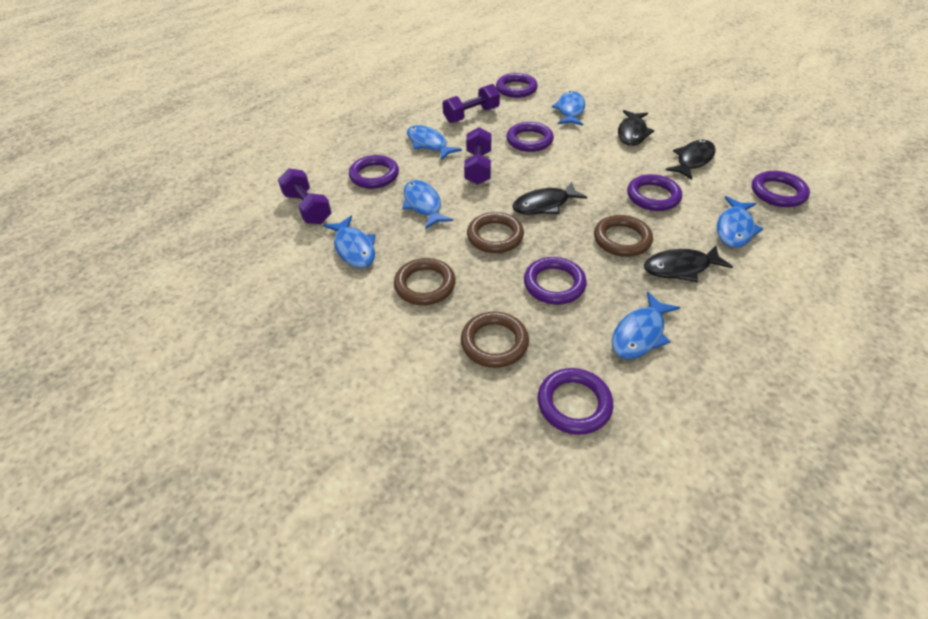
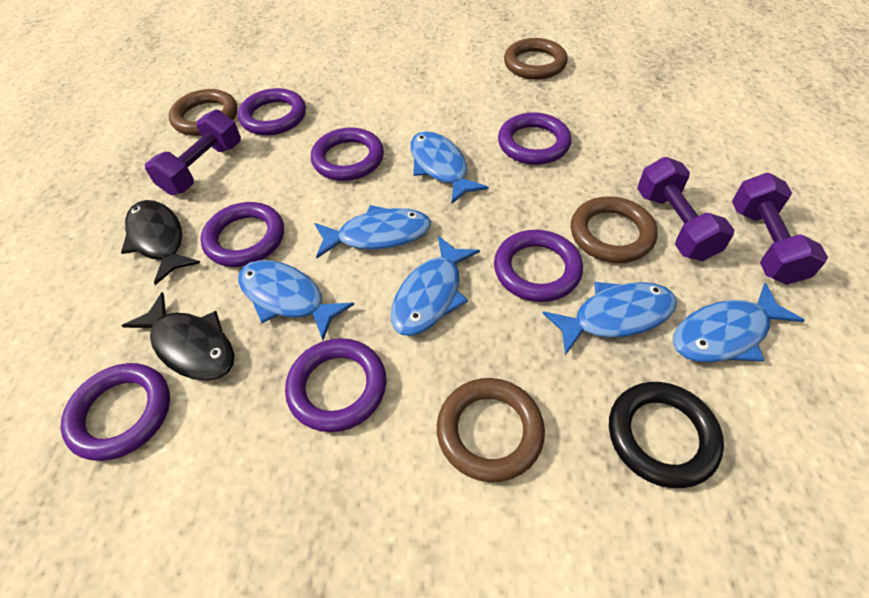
black fish: 4 -> 2
black ring: 0 -> 1

